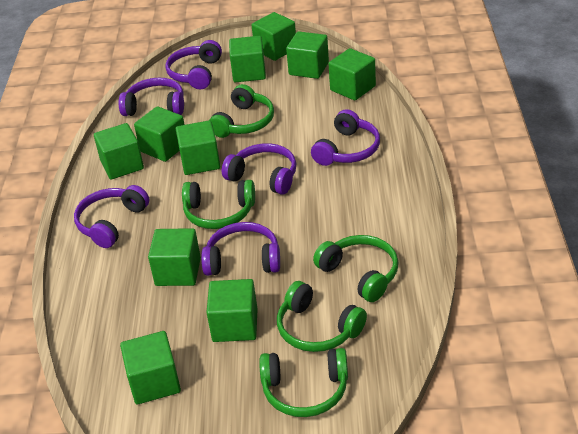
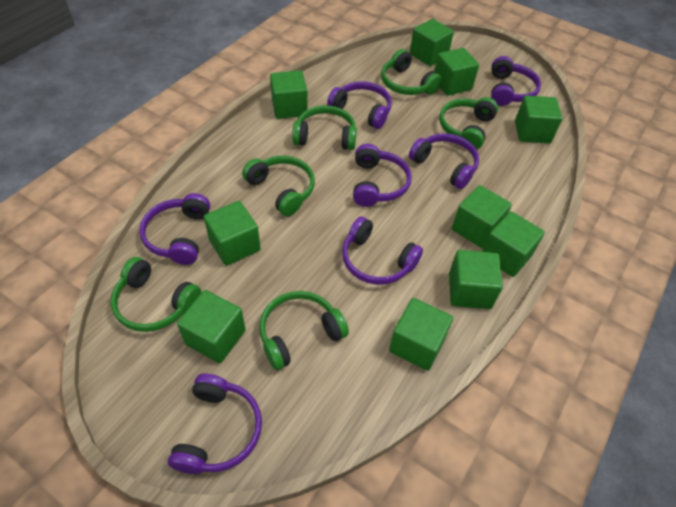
green headphones: 5 -> 6
purple headphones: 6 -> 7

